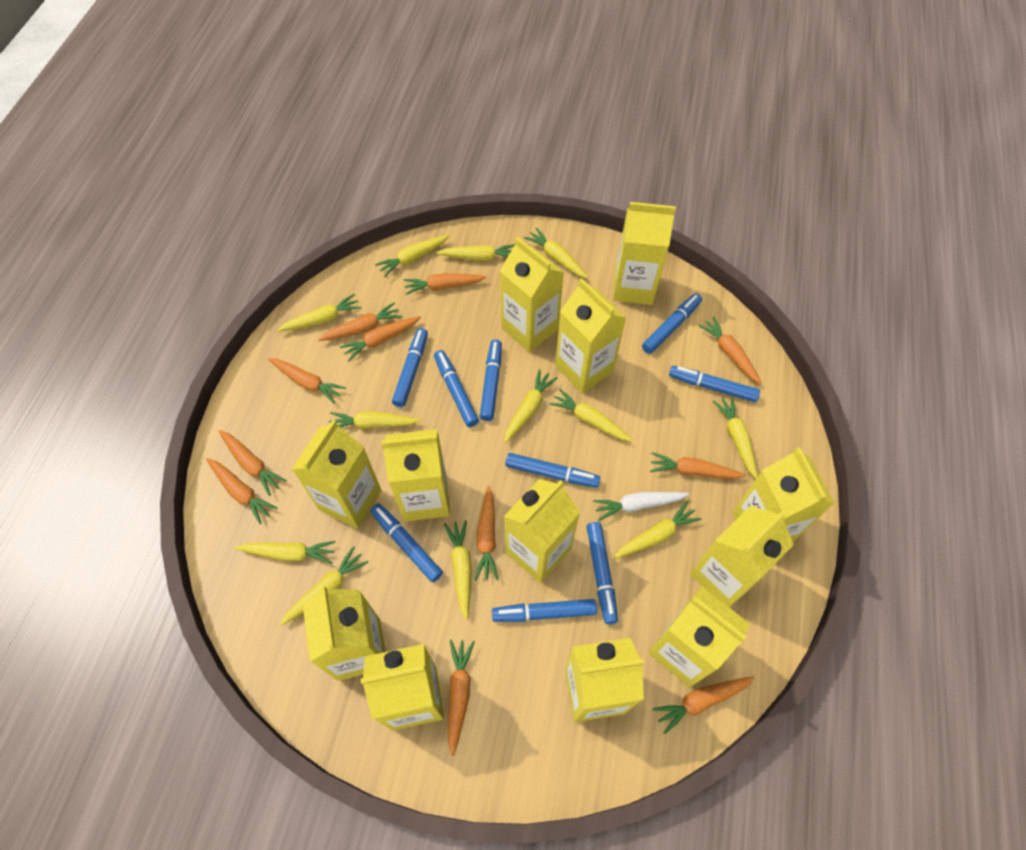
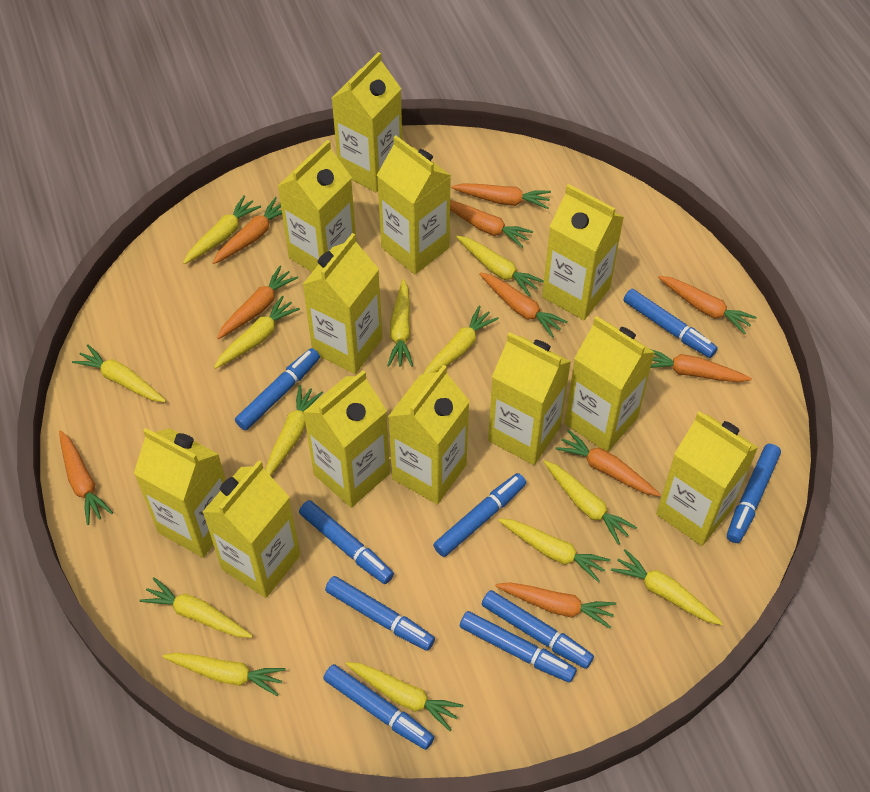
orange carrot: 11 -> 10
white carrot: 1 -> 0
yellow carrot: 12 -> 13

